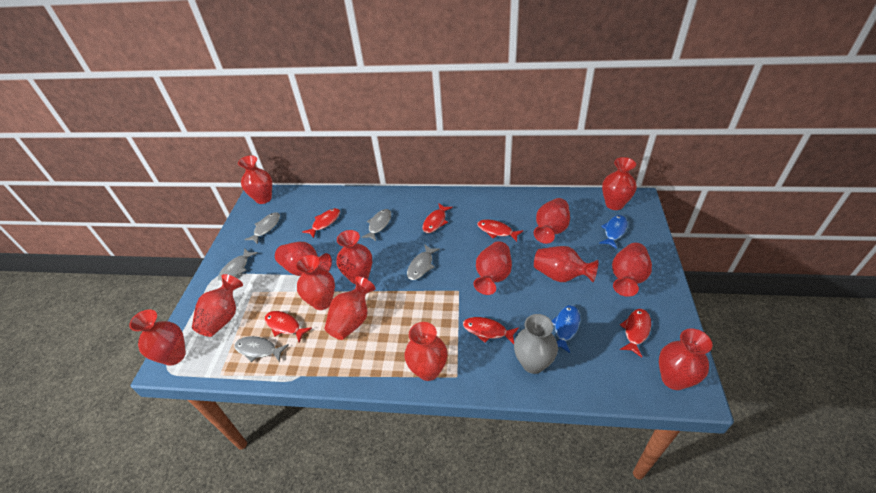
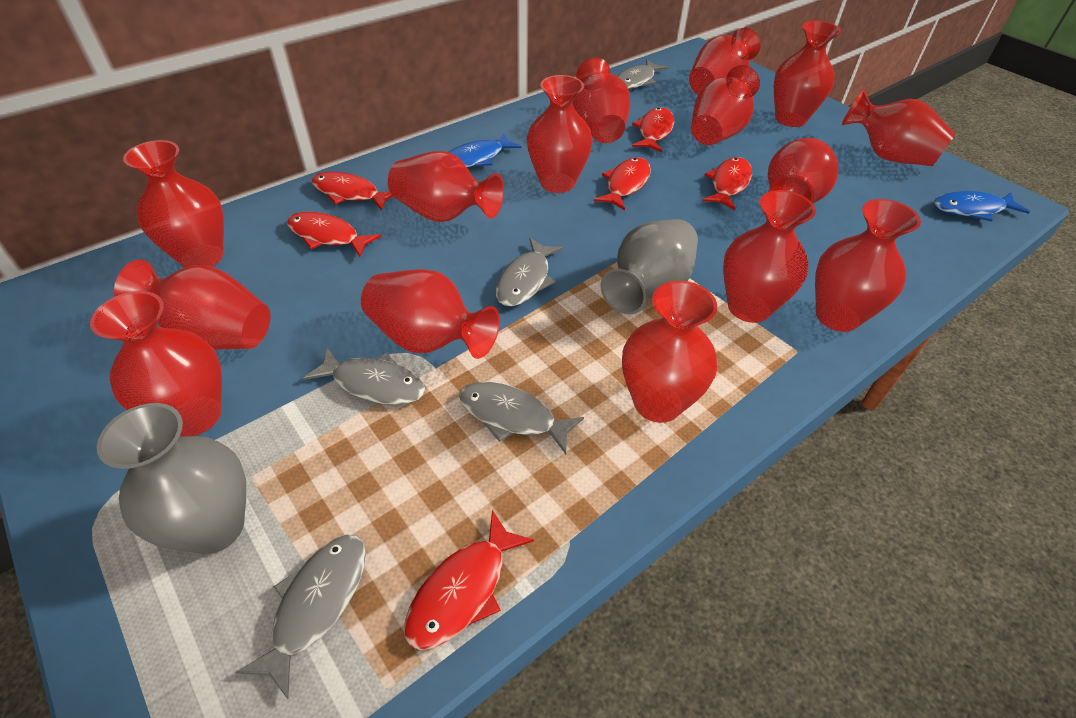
grey vase: 1 -> 2
red vase: 14 -> 15

